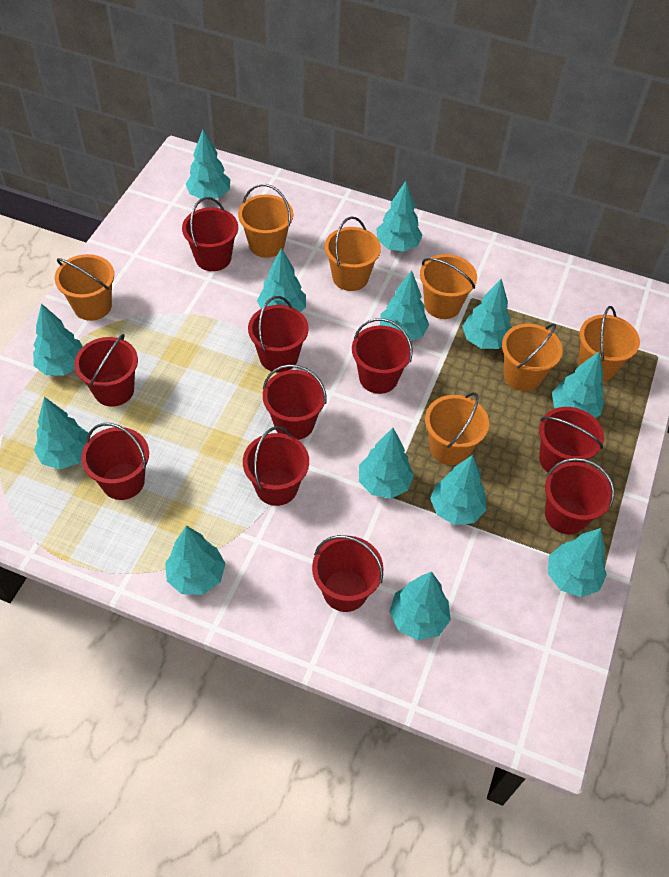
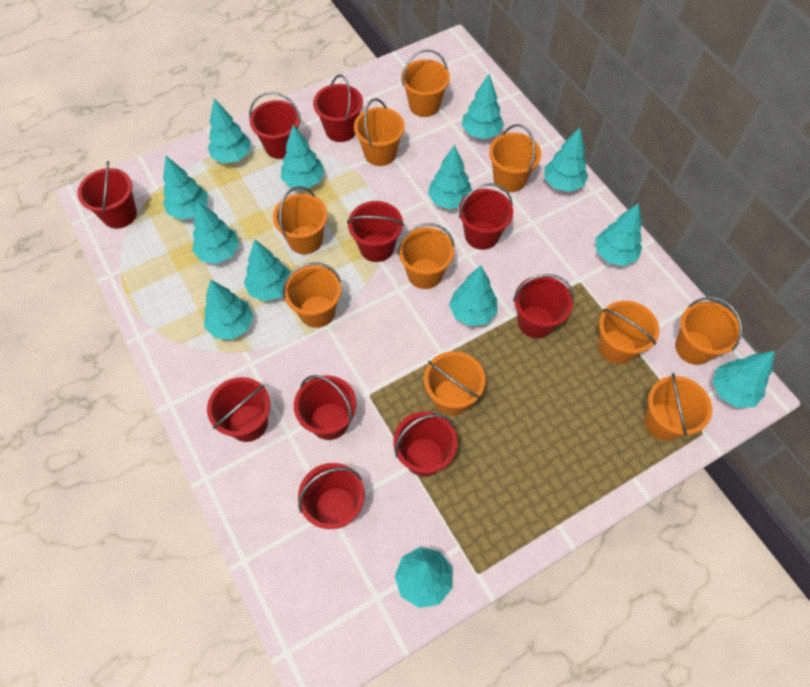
orange bucket: 7 -> 10

